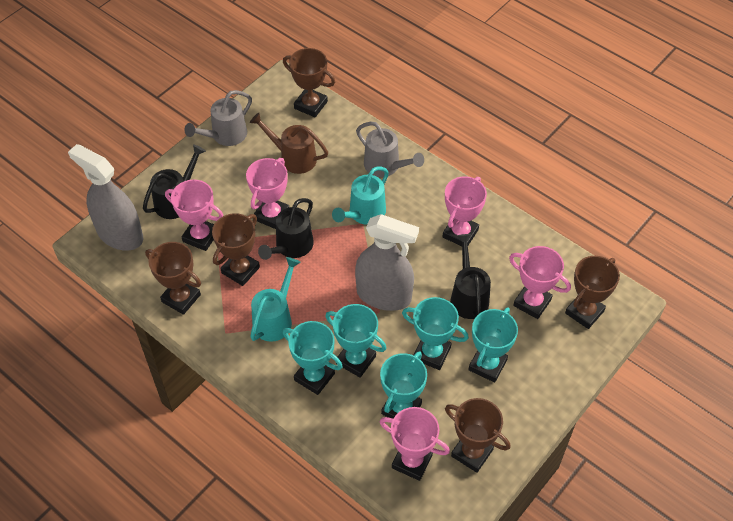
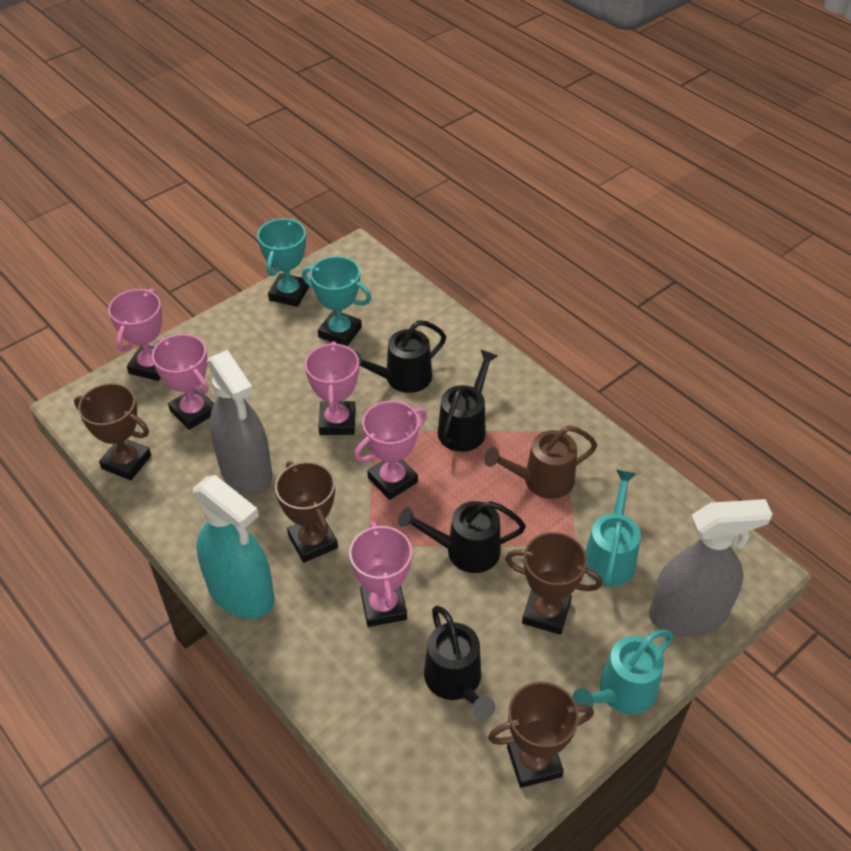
black watering can: 3 -> 4
brown trophy: 5 -> 4
grey watering can: 2 -> 0
turquoise spray bottle: 0 -> 1
turquoise trophy: 5 -> 2

